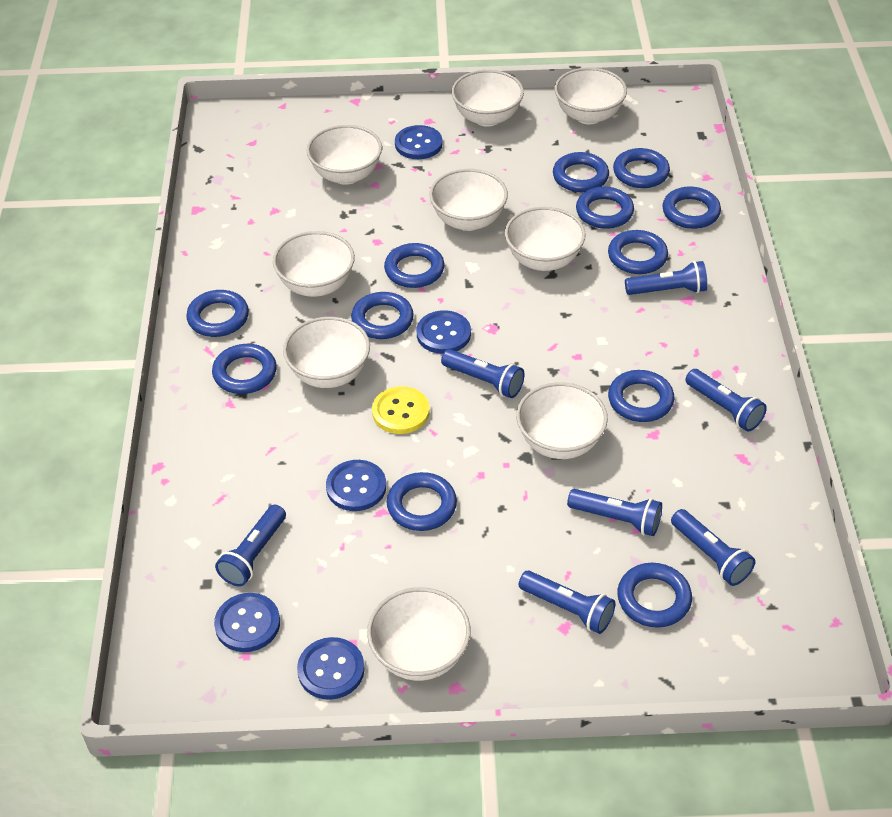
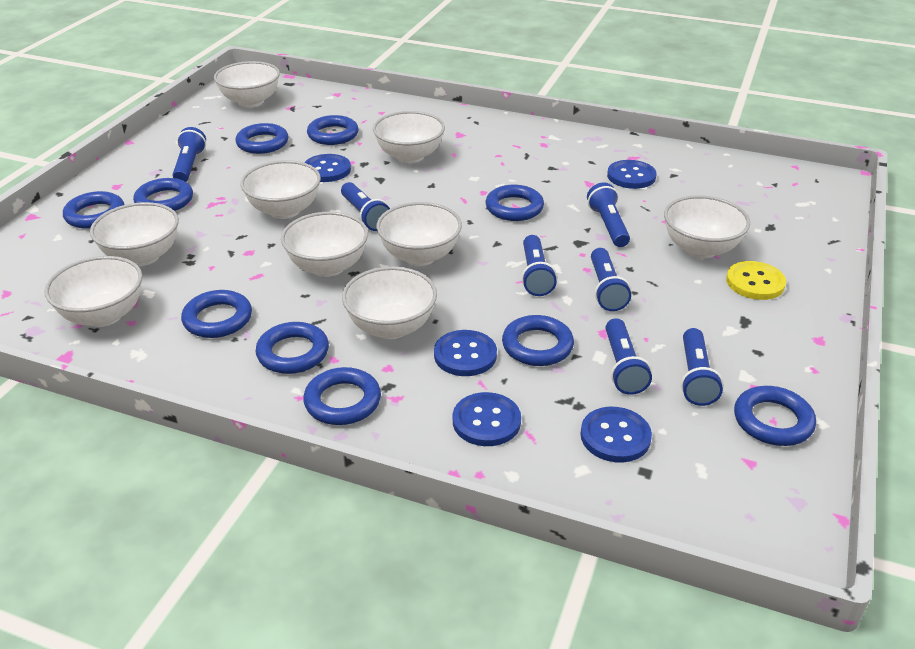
blue ring: 12 -> 10

